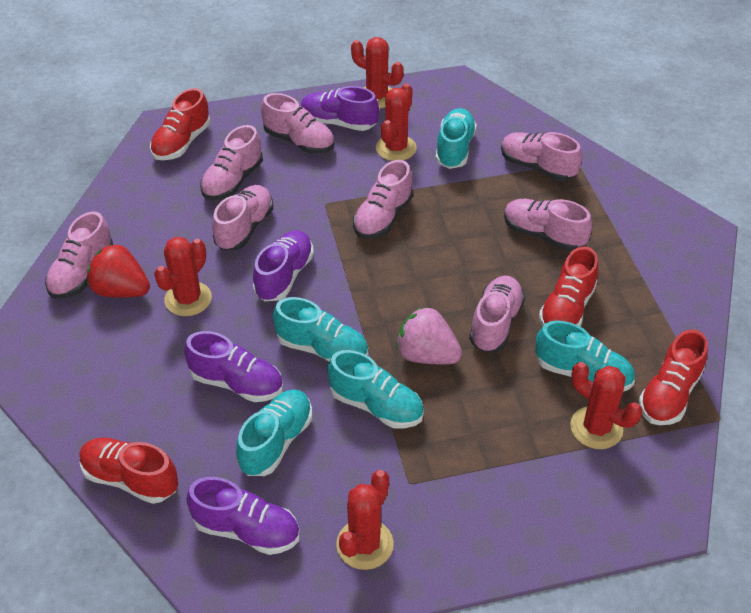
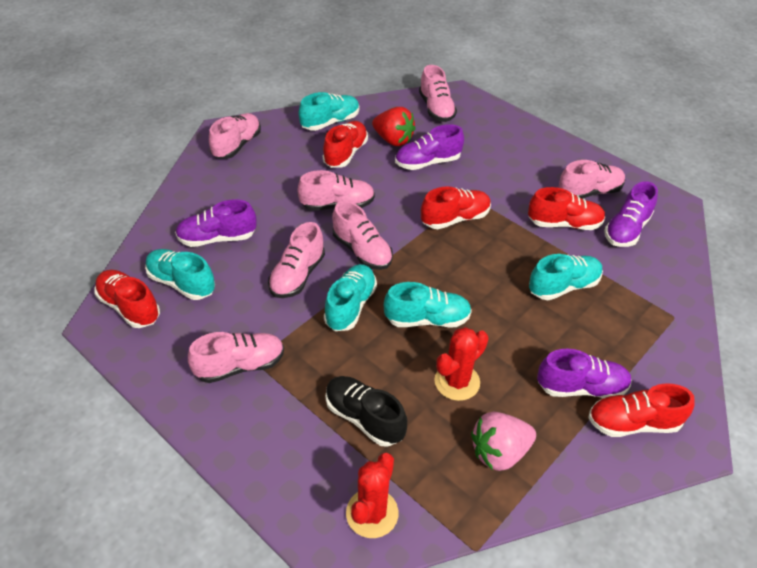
black shoe: 0 -> 1
pink shoe: 8 -> 7
red cactus: 5 -> 2
red shoe: 4 -> 5

